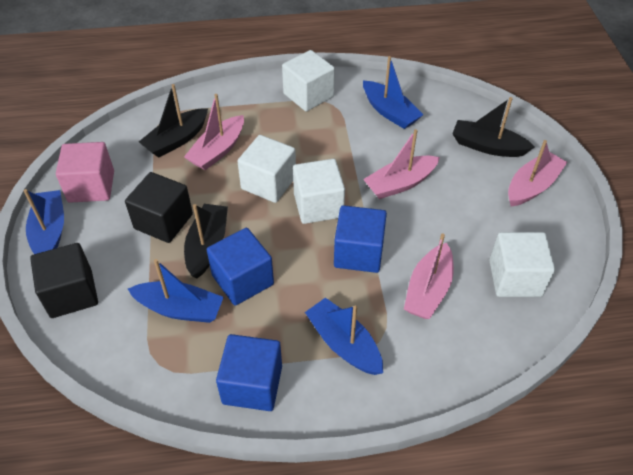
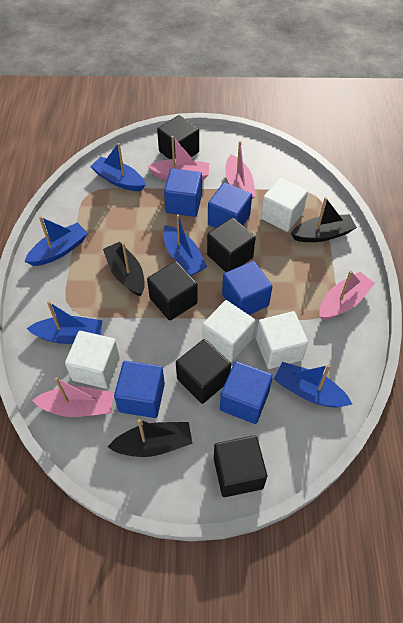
black cube: 2 -> 5
blue boat: 4 -> 5
blue cube: 3 -> 5
pink cube: 1 -> 0

